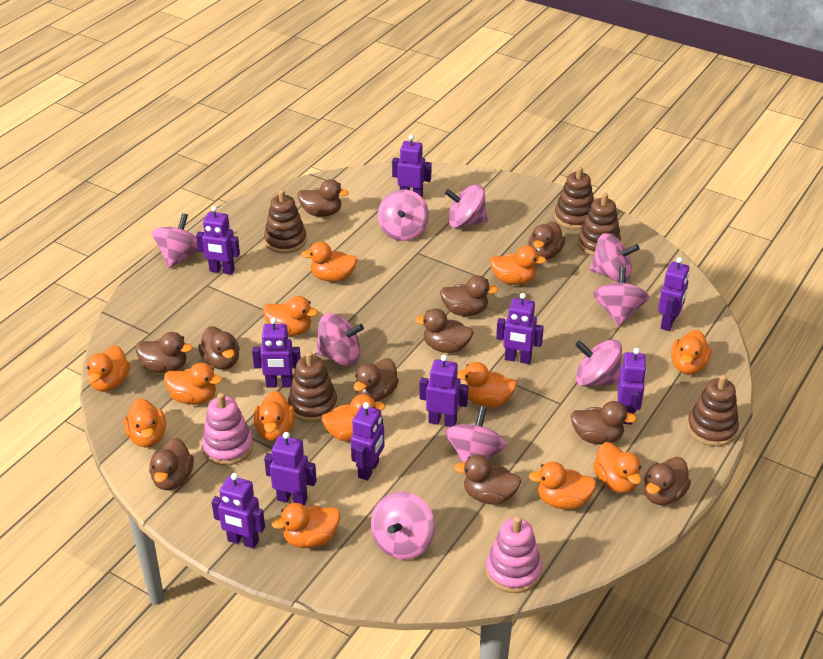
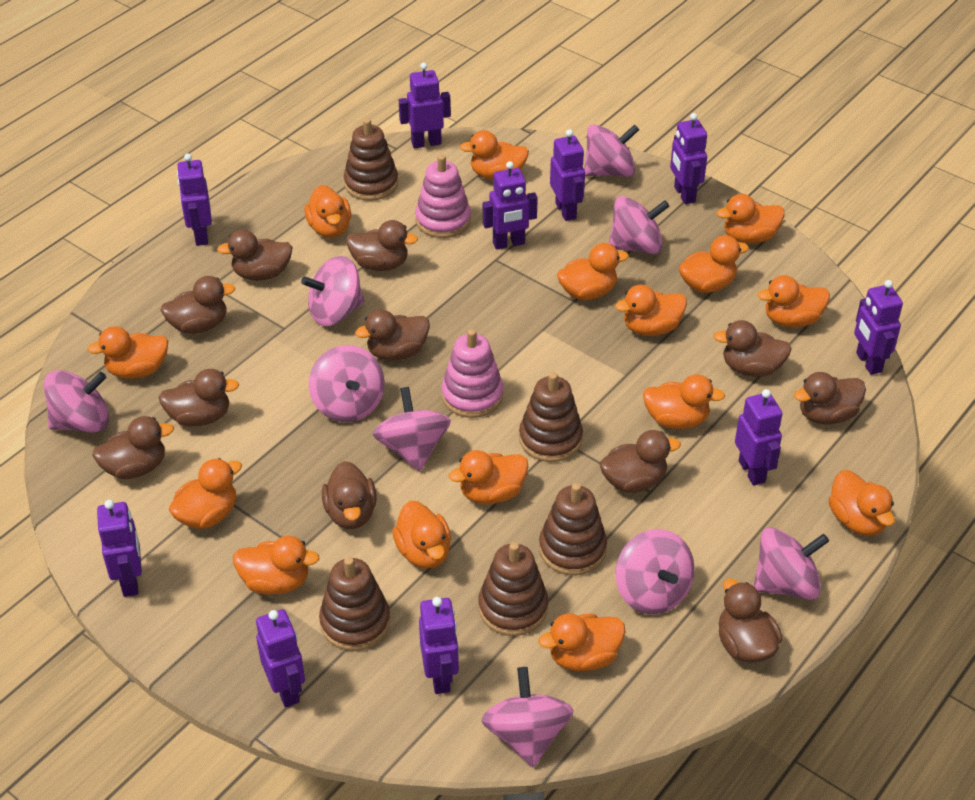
orange duck: 13 -> 15

